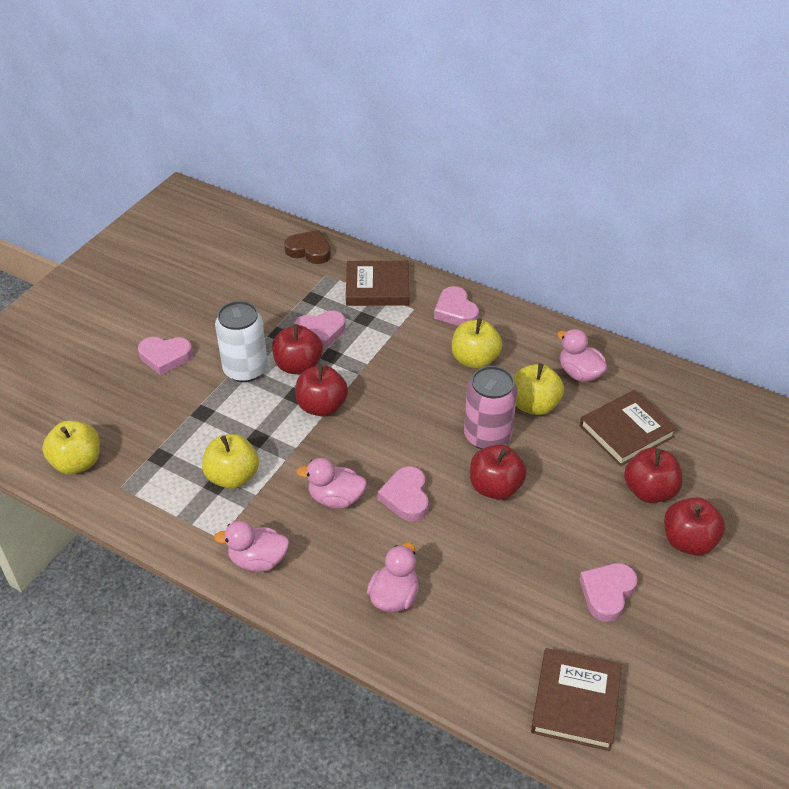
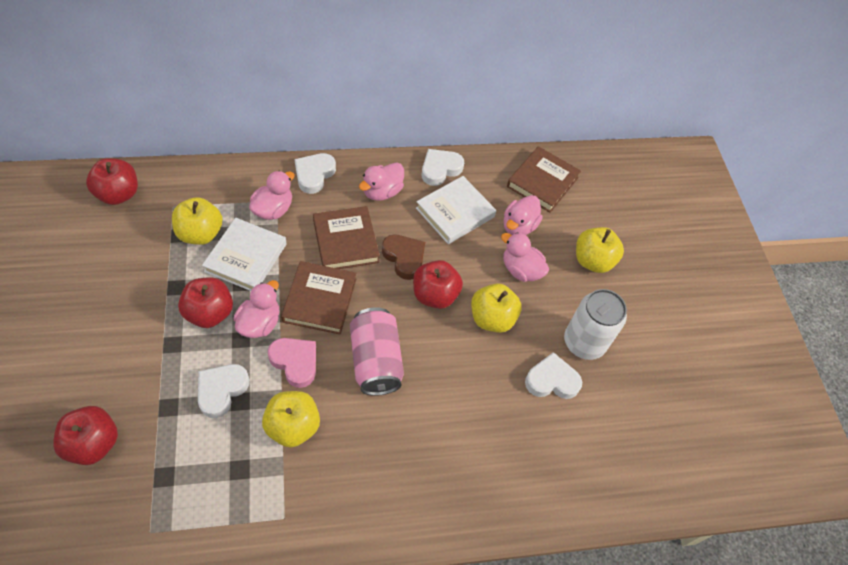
pink duck: 4 -> 5
pink heart: 5 -> 1
red apple: 5 -> 4
white book: 0 -> 2
white heart: 0 -> 4

